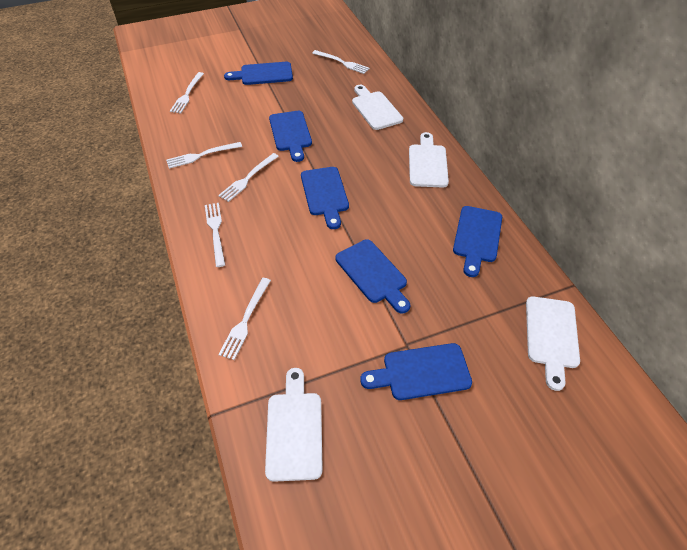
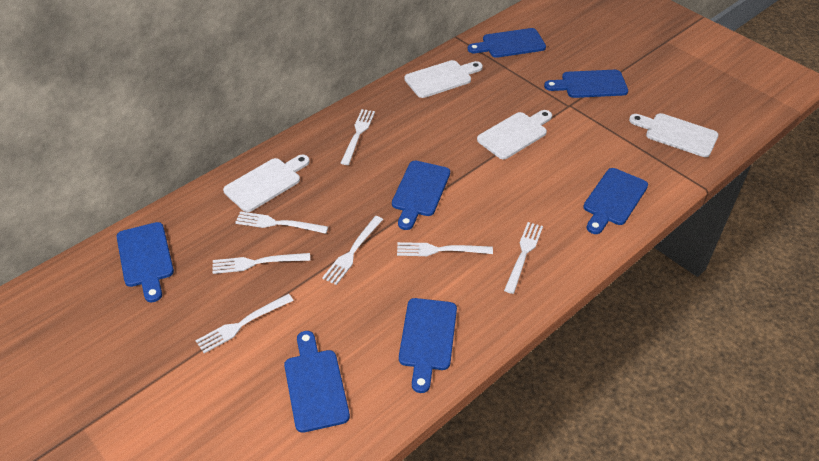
blue cutting board: 6 -> 7
white fork: 6 -> 7

